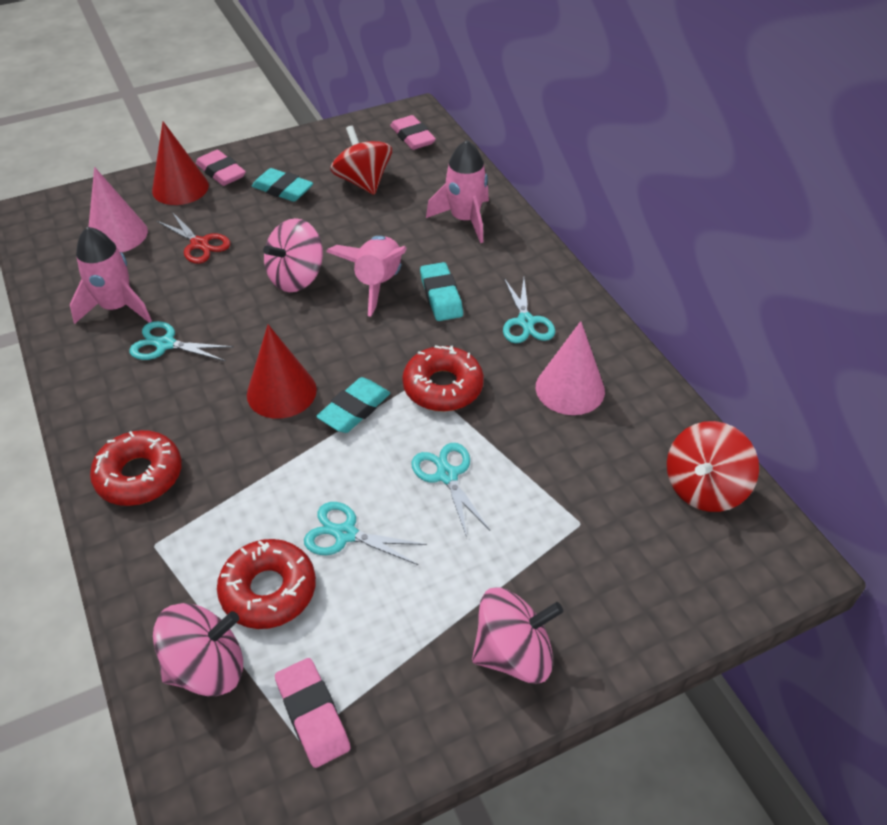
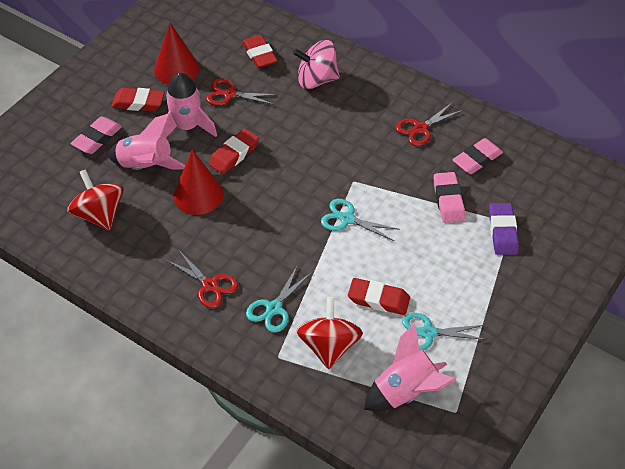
pink cone: 2 -> 0
pink spinning top: 3 -> 1
purple eraser: 0 -> 1
red donut: 3 -> 0
red eraser: 0 -> 4
red scissors: 1 -> 3
turquoise eraser: 3 -> 0
turquoise scissors: 4 -> 3

